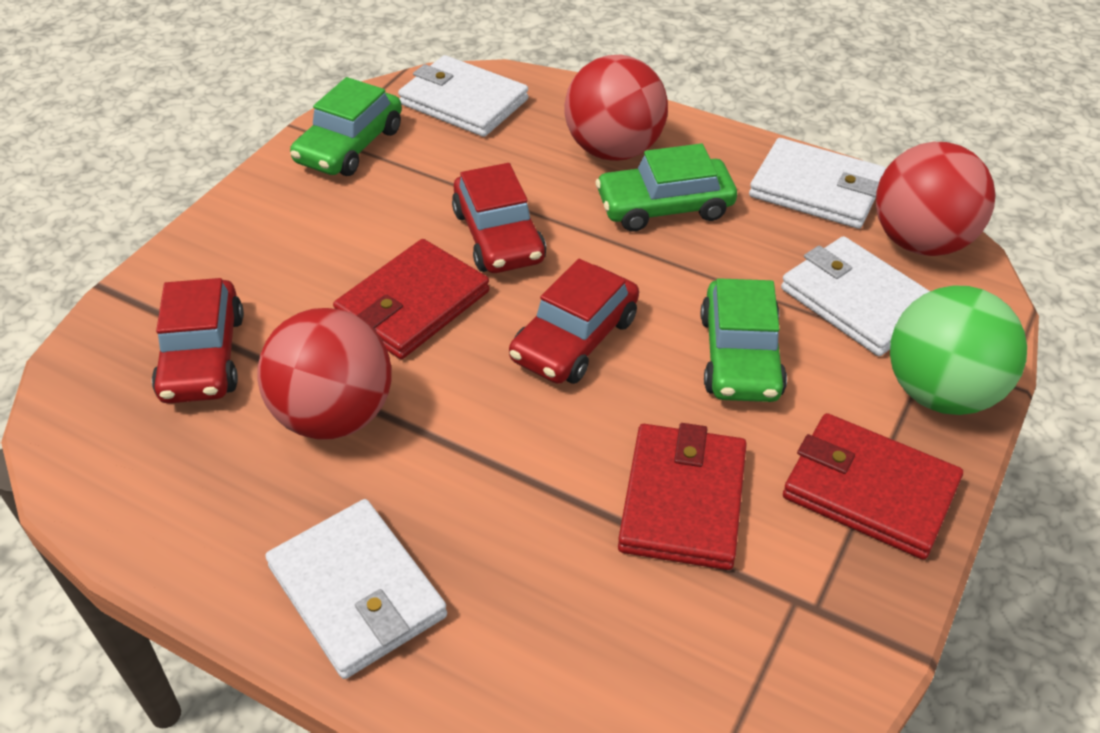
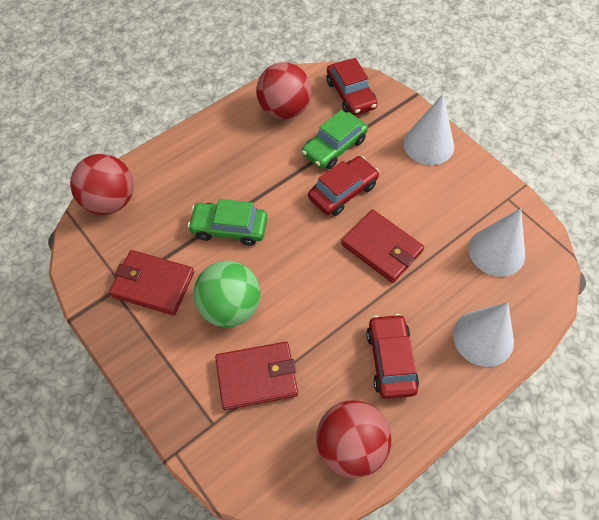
green car: 3 -> 2
white cone: 0 -> 3
white wallet: 4 -> 0

